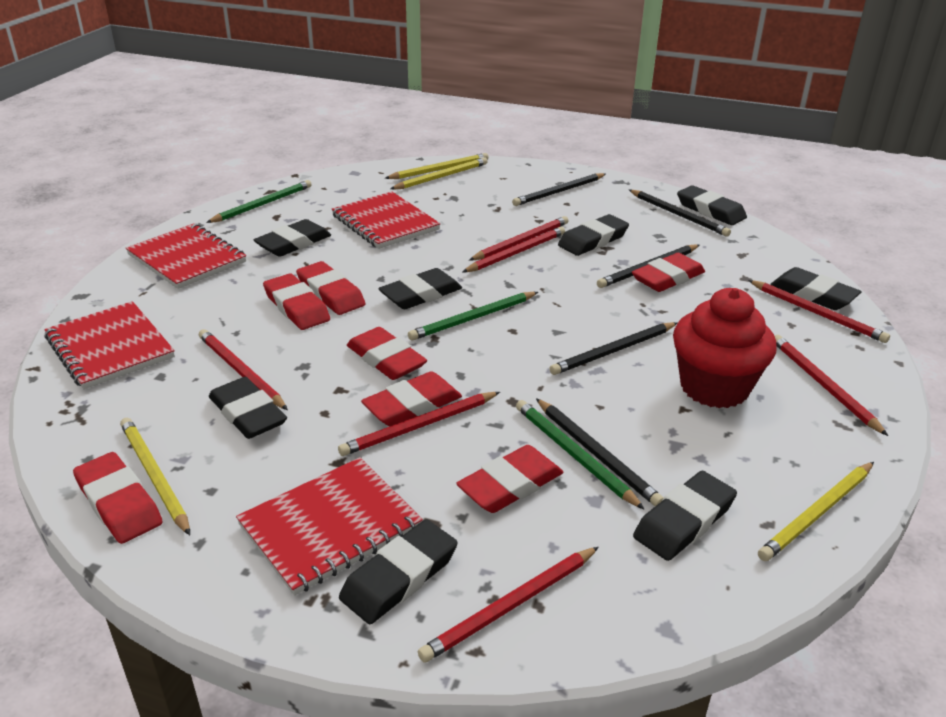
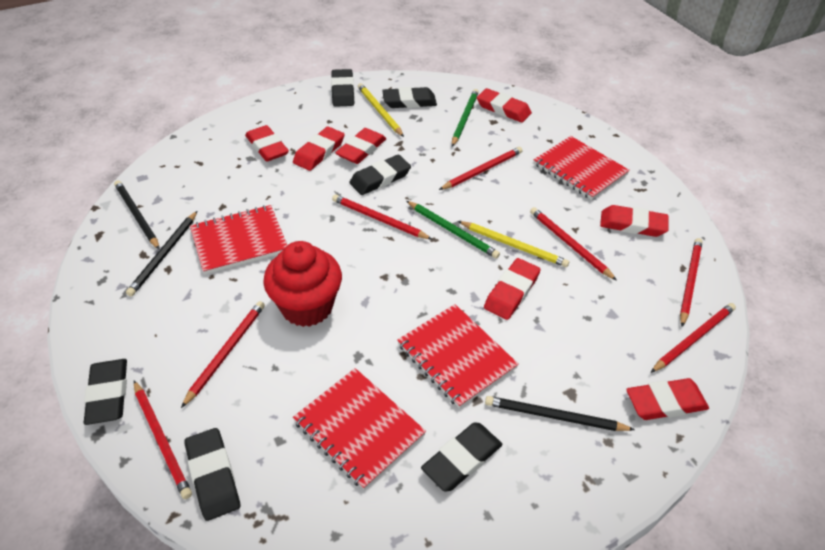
black eraser: 8 -> 6
black pencil: 5 -> 3
green pencil: 3 -> 2
yellow pencil: 4 -> 2

